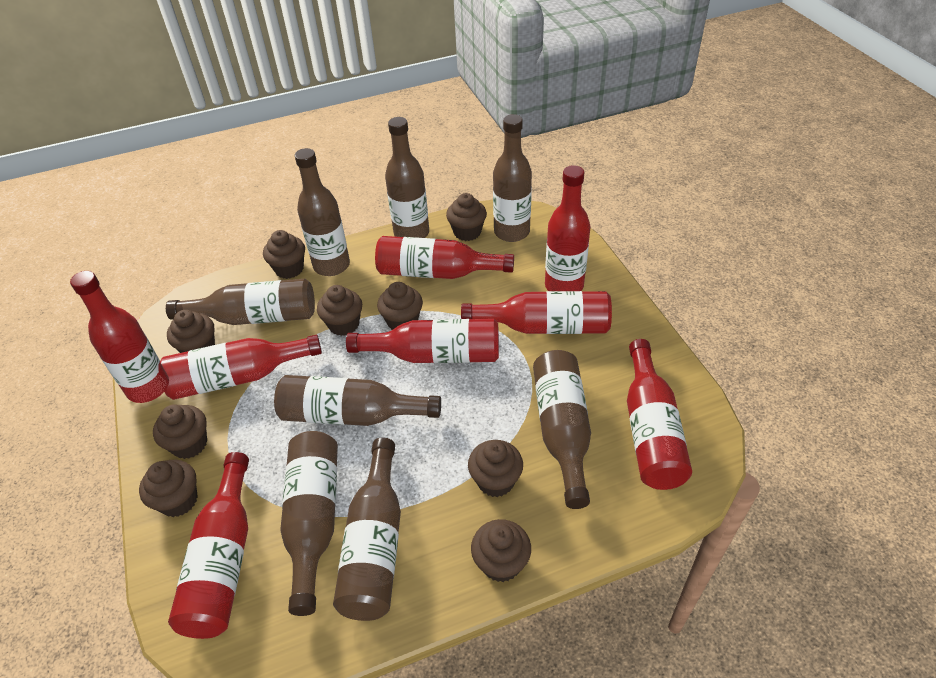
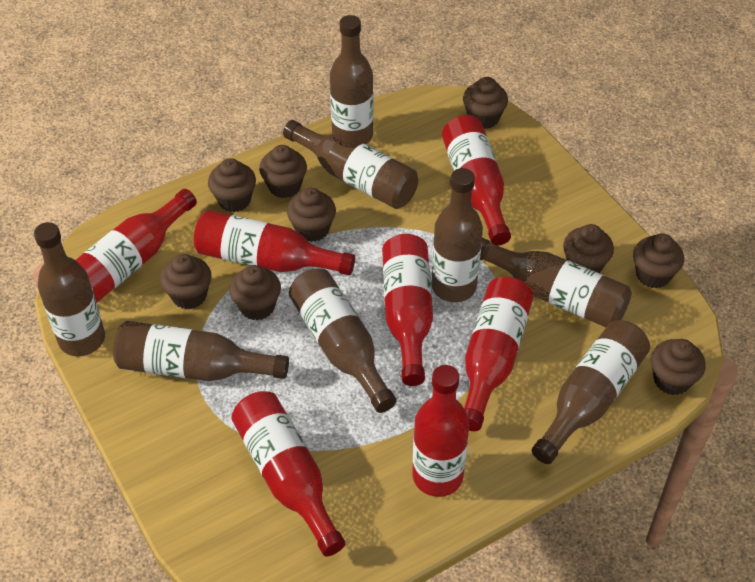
red bottle: 8 -> 7

